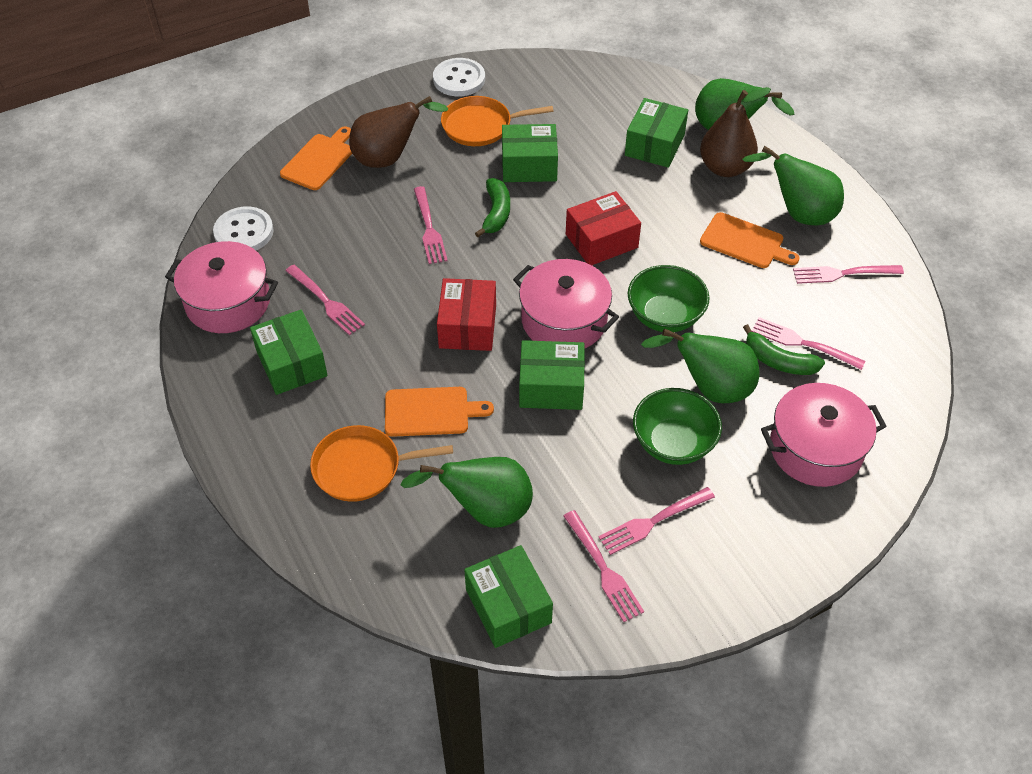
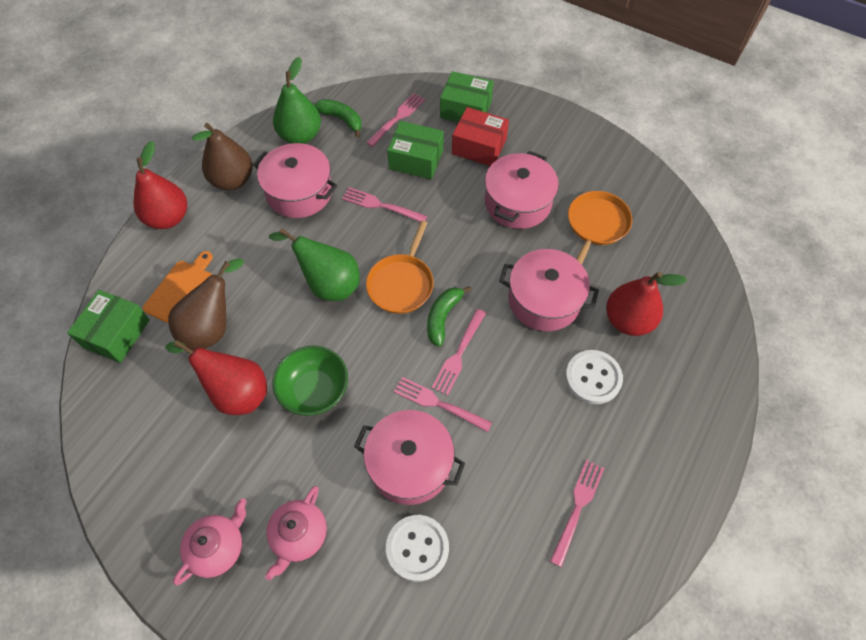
green bowl: 2 -> 1
green box: 5 -> 3
green pear: 4 -> 2
orange cutting board: 3 -> 1
pink fork: 6 -> 5
pink pot: 3 -> 4
pink teapot: 0 -> 2
red box: 2 -> 1
red pear: 0 -> 3

